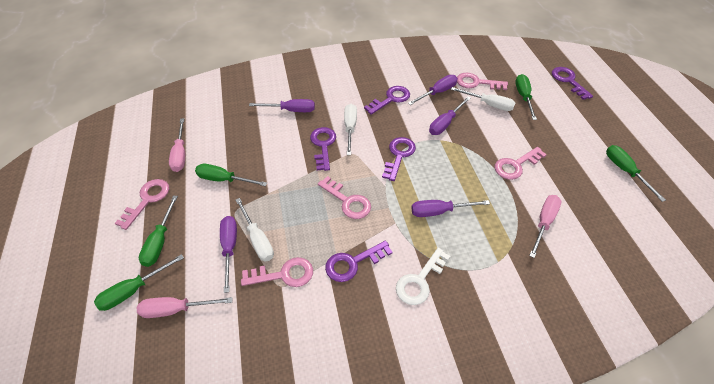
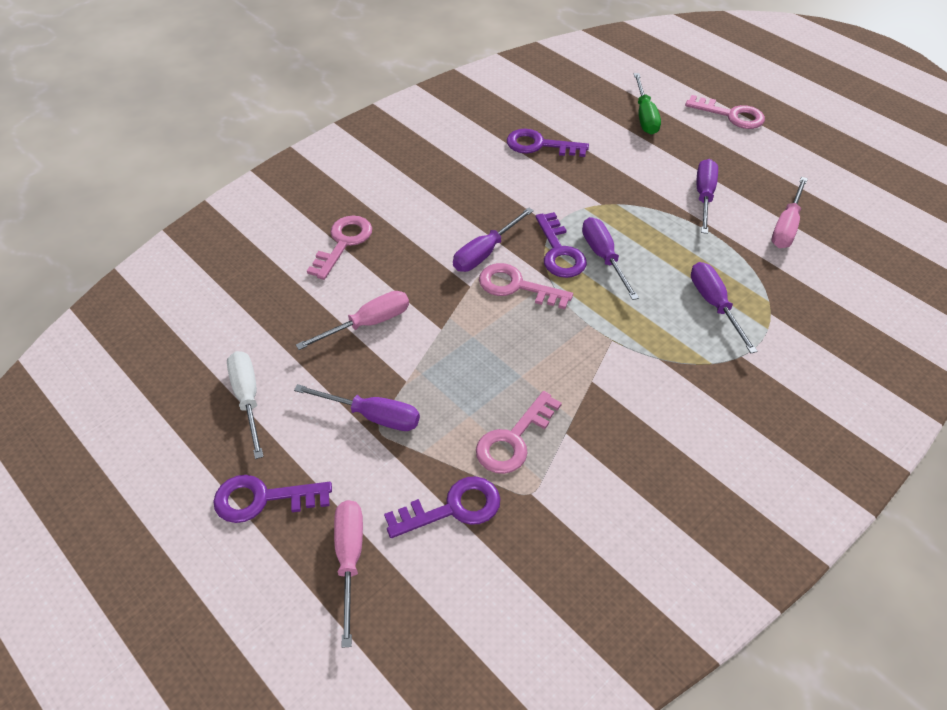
green screwdriver: 5 -> 1
pink key: 5 -> 4
purple key: 5 -> 4
white key: 1 -> 0
white screwdriver: 3 -> 1

